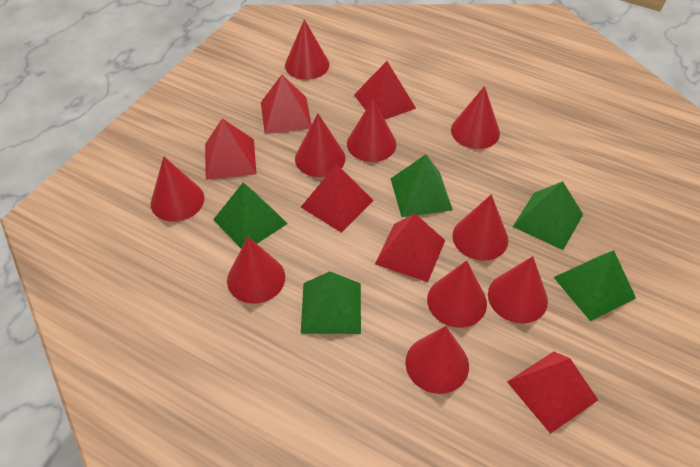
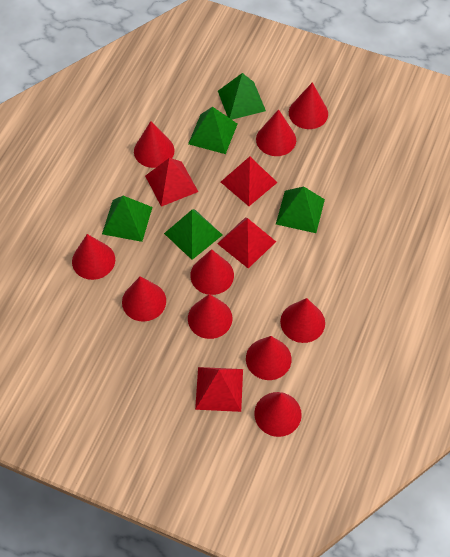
red pyramid: 6 -> 4

